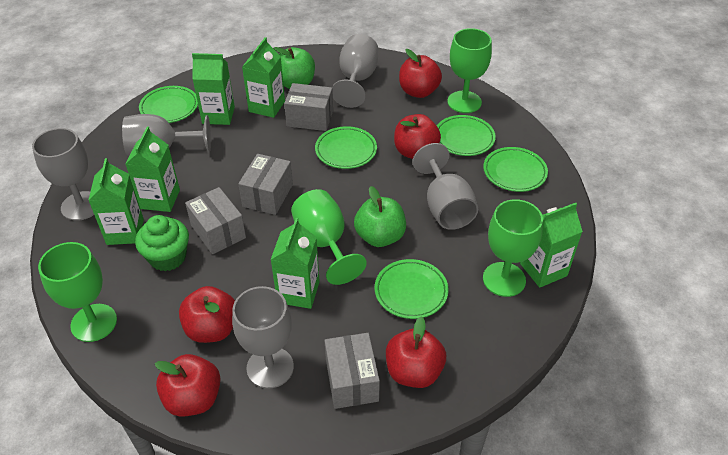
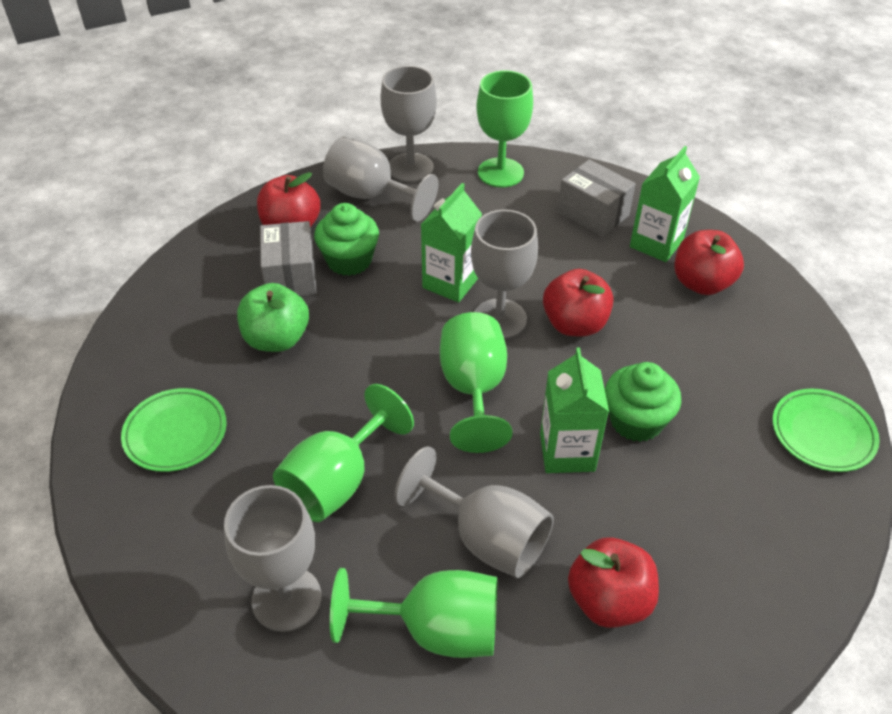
green apple: 2 -> 1
green carton: 6 -> 3
green cupcake: 1 -> 2
green plate: 5 -> 2
grey box: 4 -> 2
red apple: 5 -> 4

